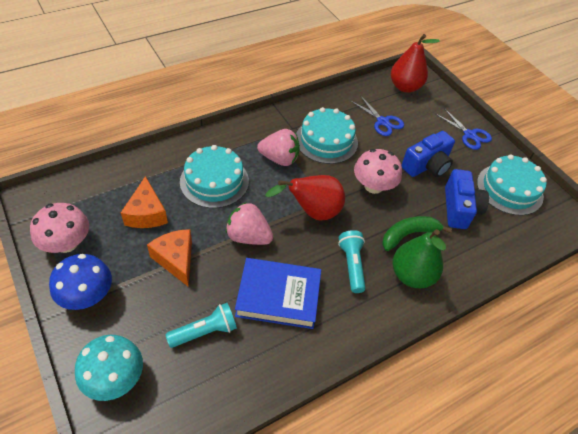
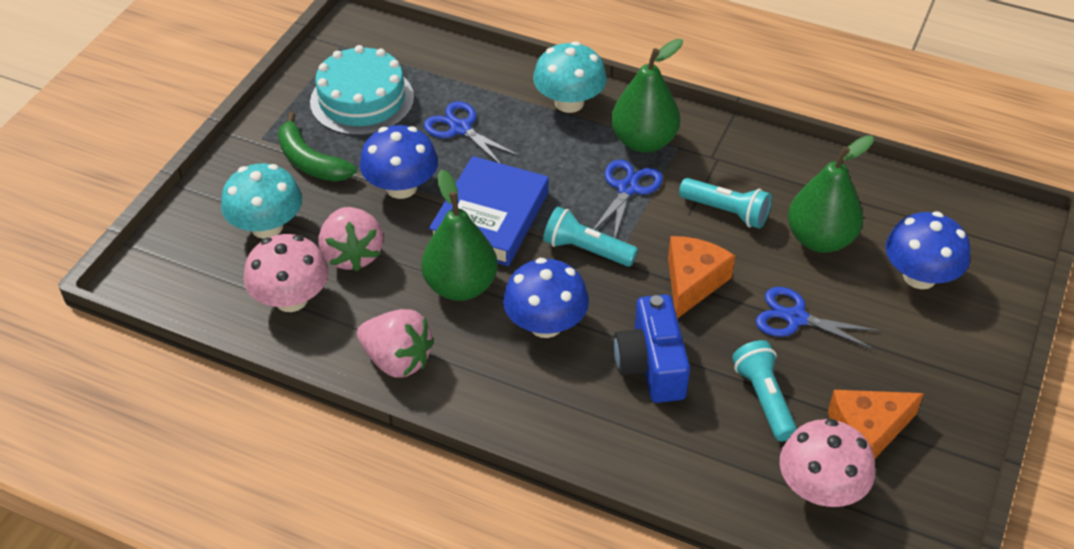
blue camera: 2 -> 1
blue mushroom: 1 -> 3
blue scissors: 2 -> 3
green pear: 1 -> 3
red pear: 2 -> 0
turquoise cake: 3 -> 1
turquoise flashlight: 2 -> 3
turquoise mushroom: 1 -> 2

